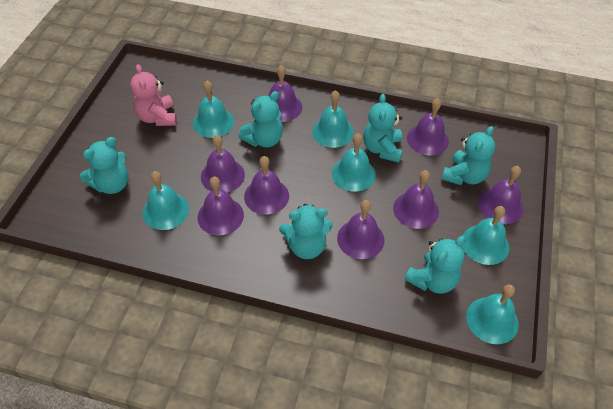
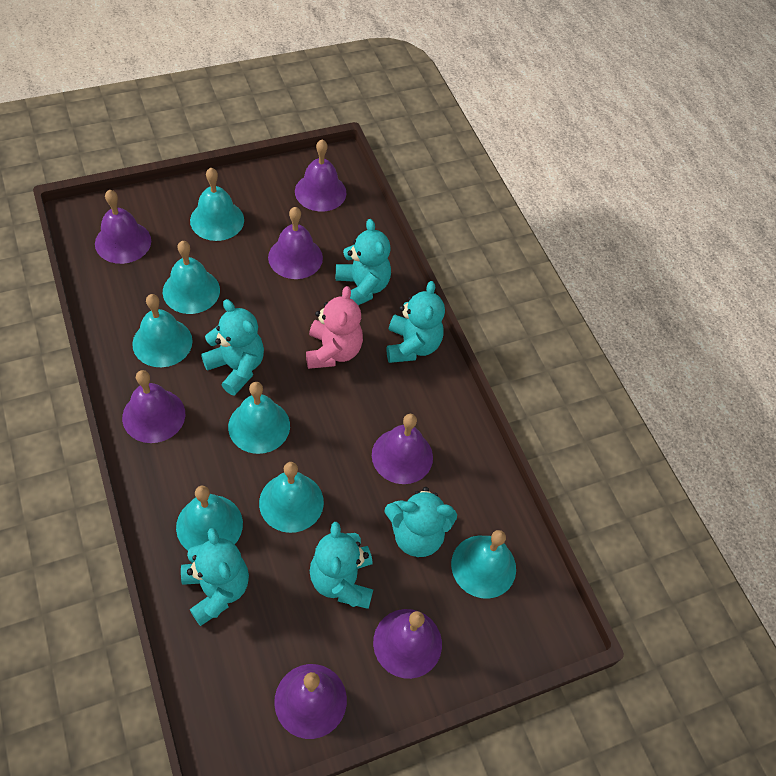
purple bell: 8 -> 7
turquoise bell: 6 -> 7

